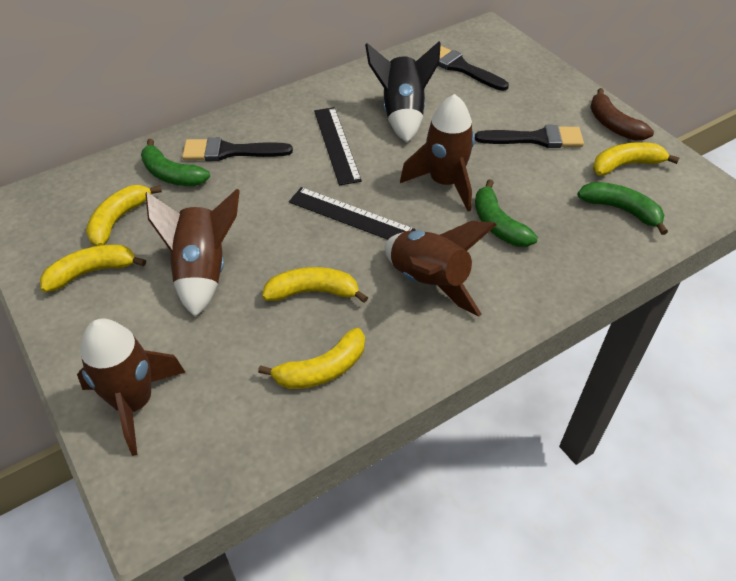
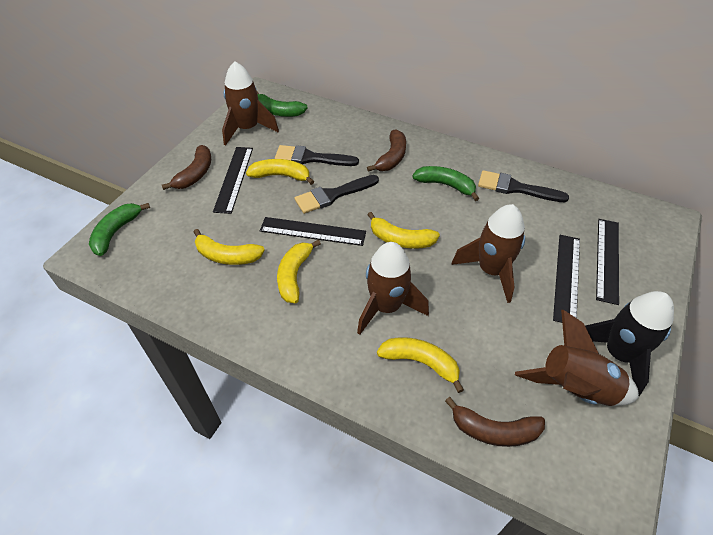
black ruler: 2 -> 4
brown banana: 1 -> 3

